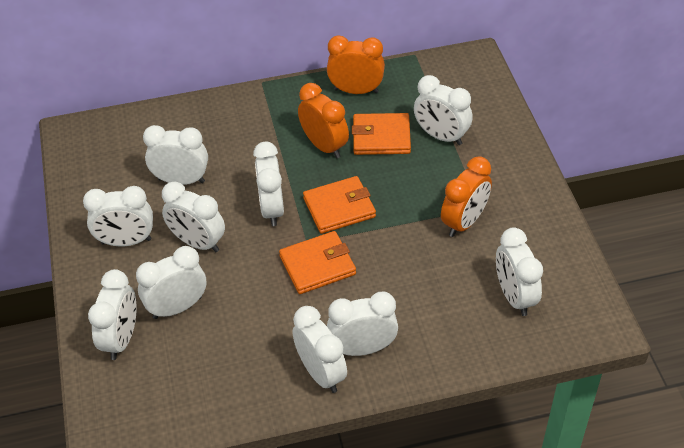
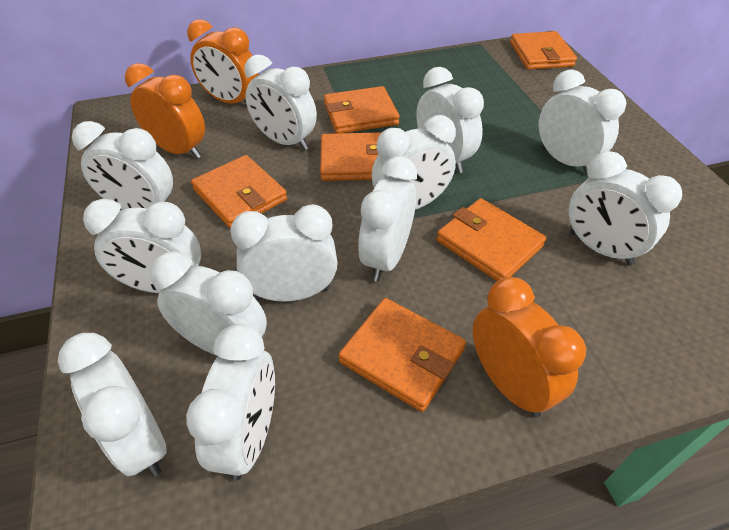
orange wallet: 3 -> 6
white clock: 10 -> 12

